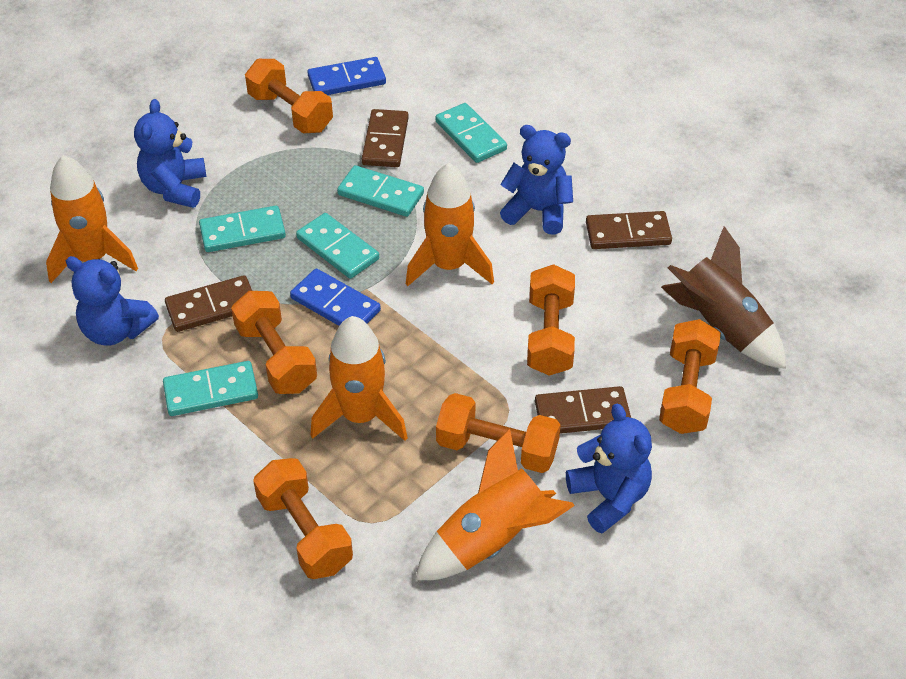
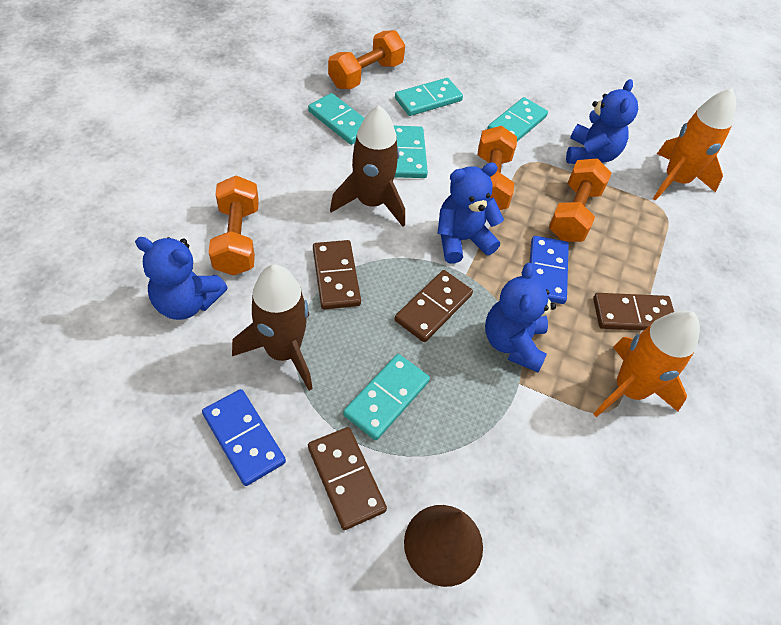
brown cone: 0 -> 1
brown rocket: 1 -> 2
orange dumbbell: 6 -> 4
orange rocket: 4 -> 2

